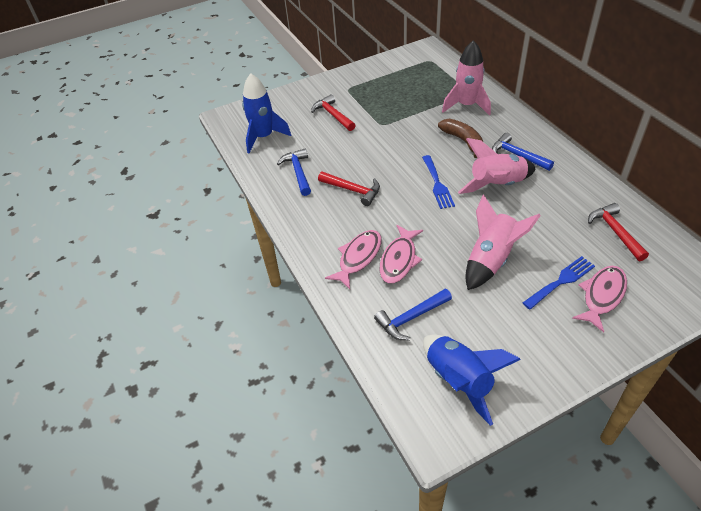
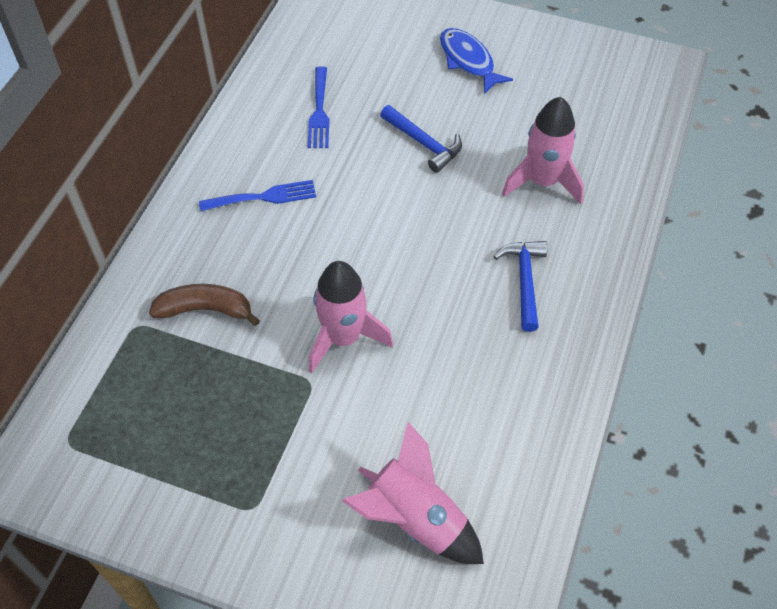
blue fish: 0 -> 1
blue hammer: 3 -> 2
blue rocket: 2 -> 0
pink fish: 3 -> 0
red hammer: 3 -> 0

